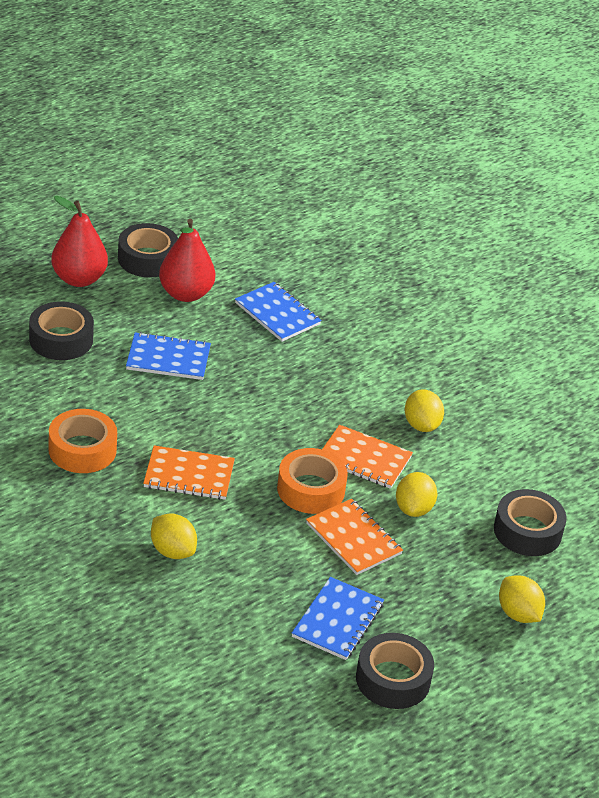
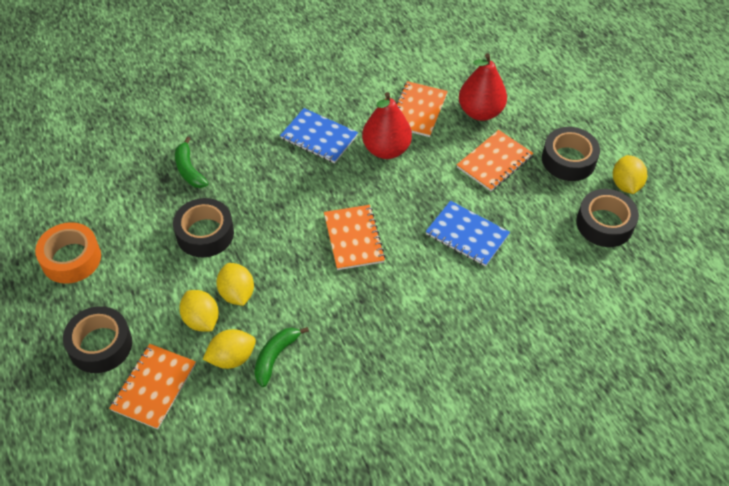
blue notebook: 3 -> 2
green banana: 0 -> 2
orange notebook: 3 -> 4
orange tape: 2 -> 1

